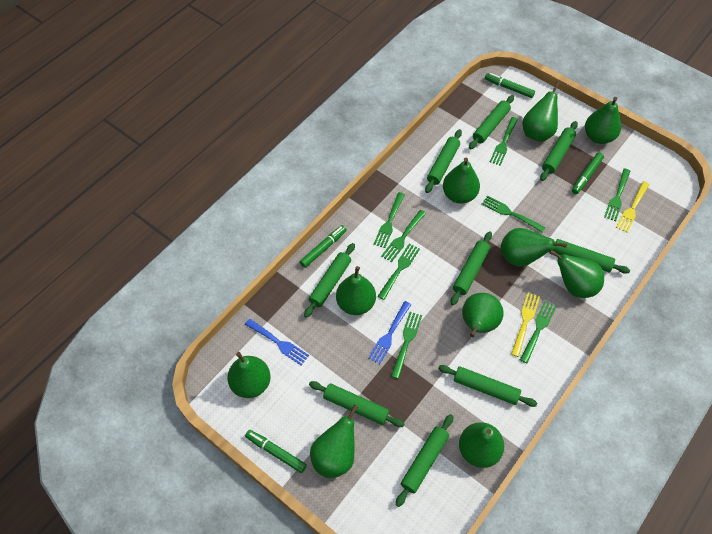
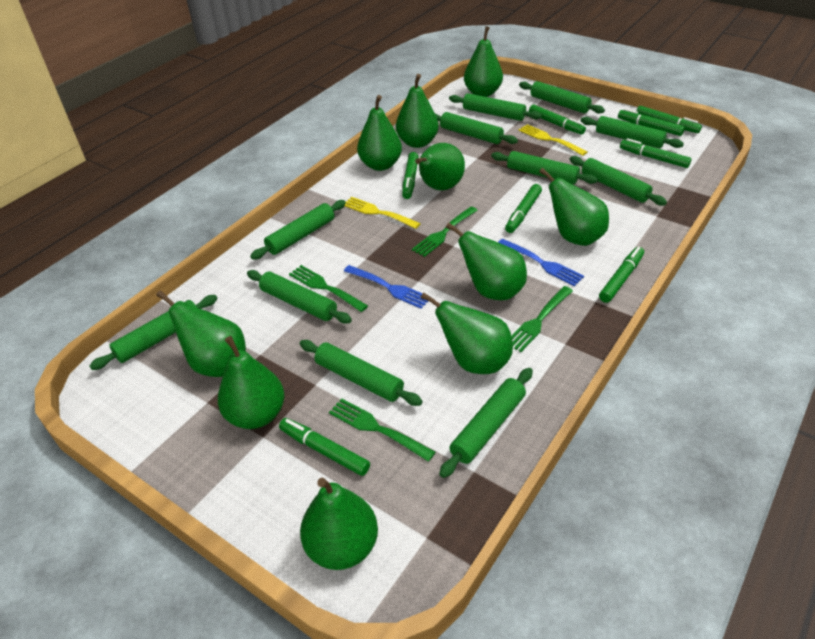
green fork: 8 -> 4
green marker: 4 -> 8
green rolling pin: 9 -> 11

